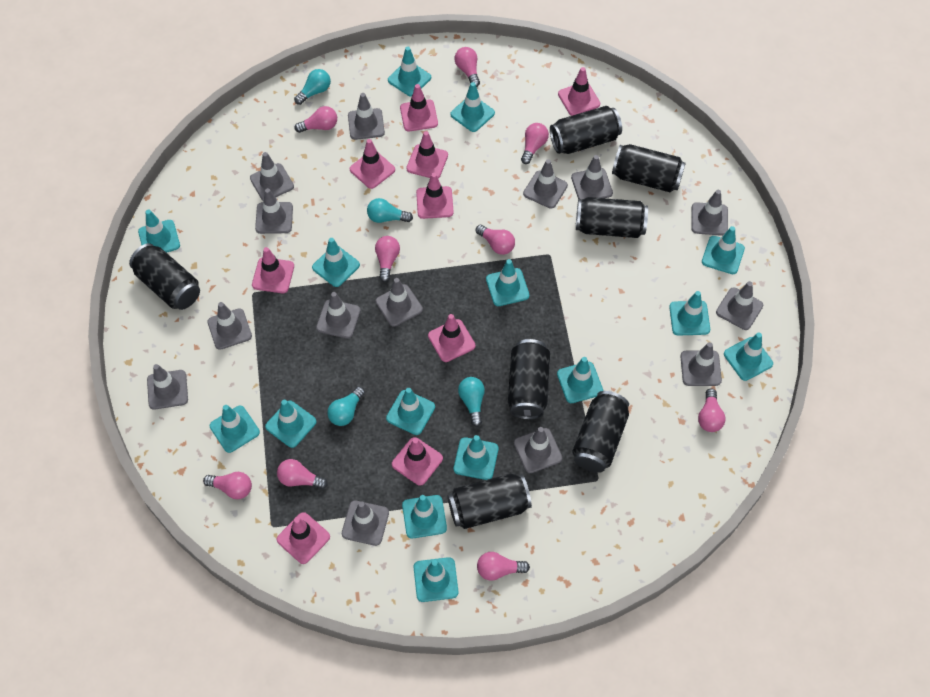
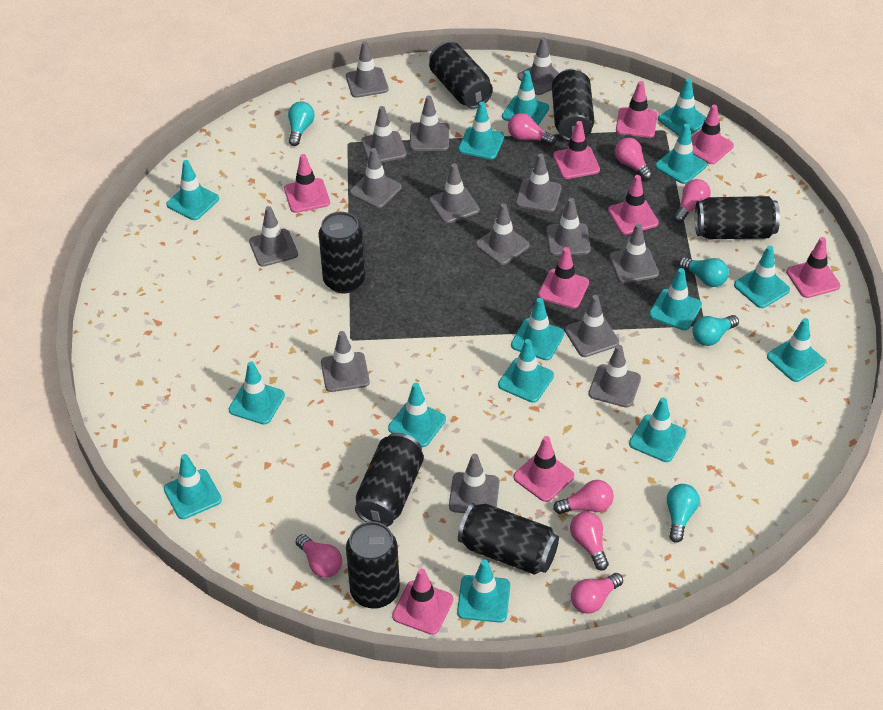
grey traffic cone: 14 -> 15
pink light bulb: 9 -> 7

